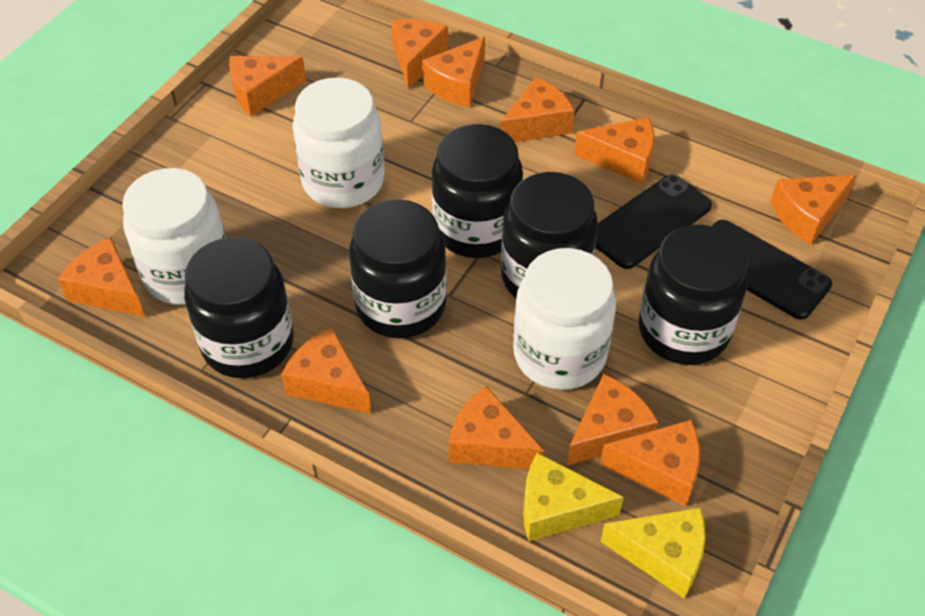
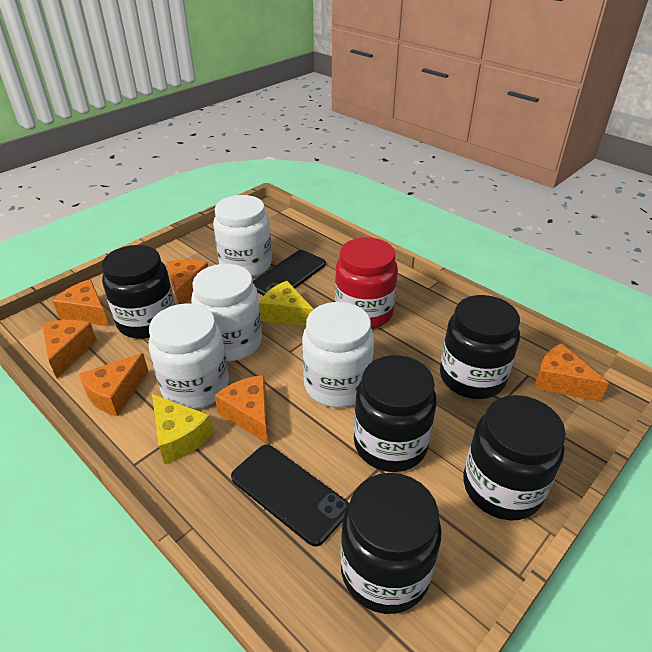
orange cheese: 11 -> 6
red jar: 0 -> 1
white jar: 3 -> 4

